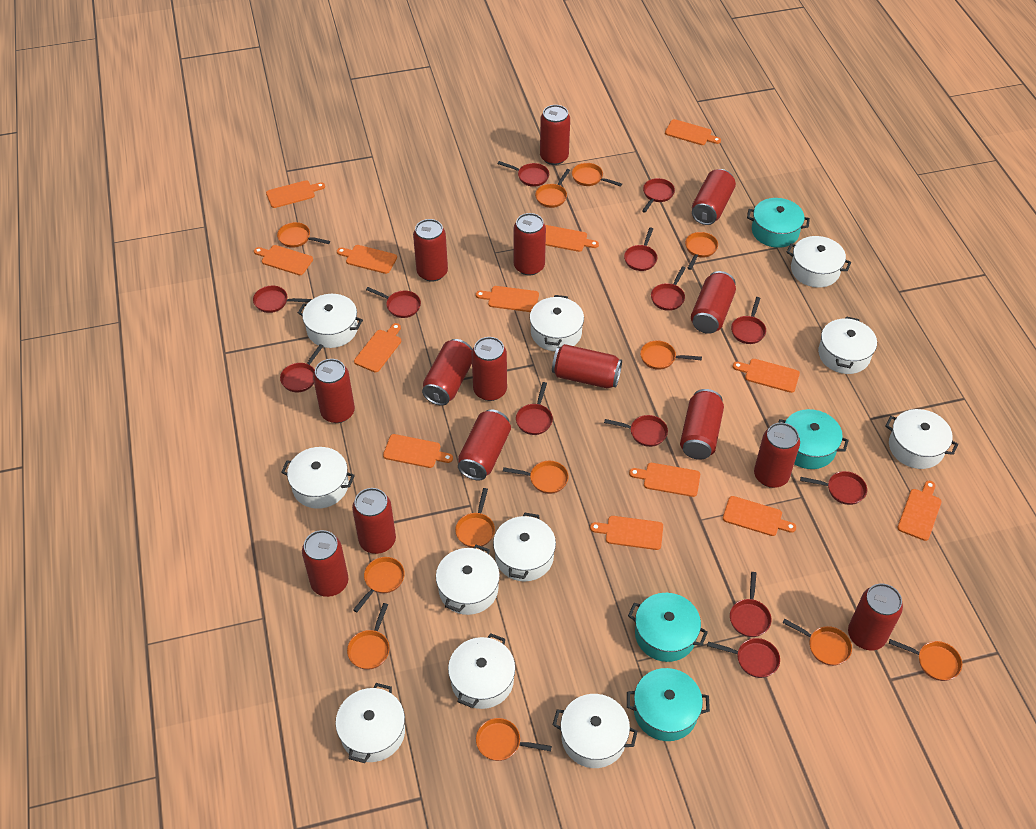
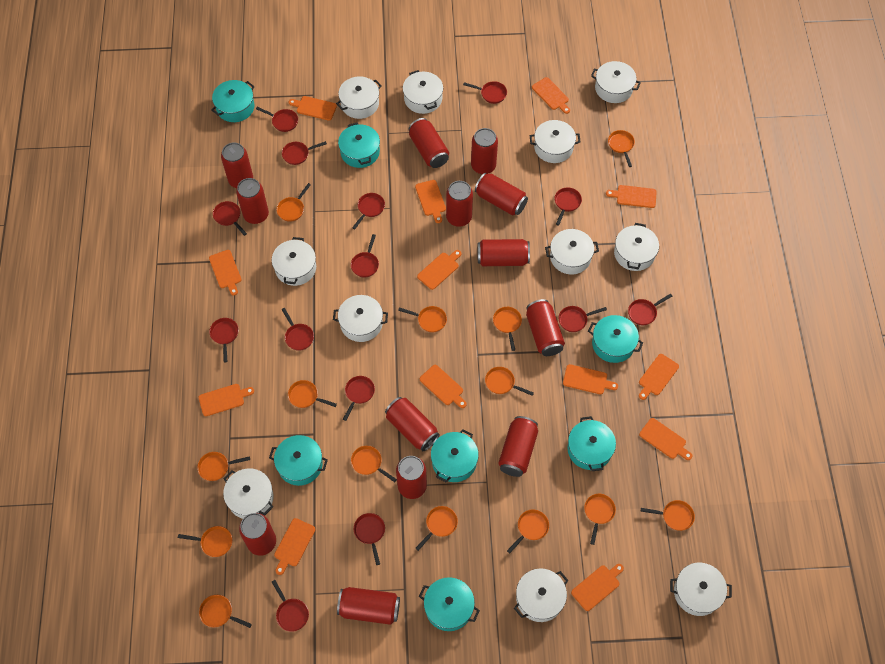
orange pan: 12 -> 14
red can: 15 -> 13
red pan: 13 -> 14
turquoise pot: 4 -> 7

